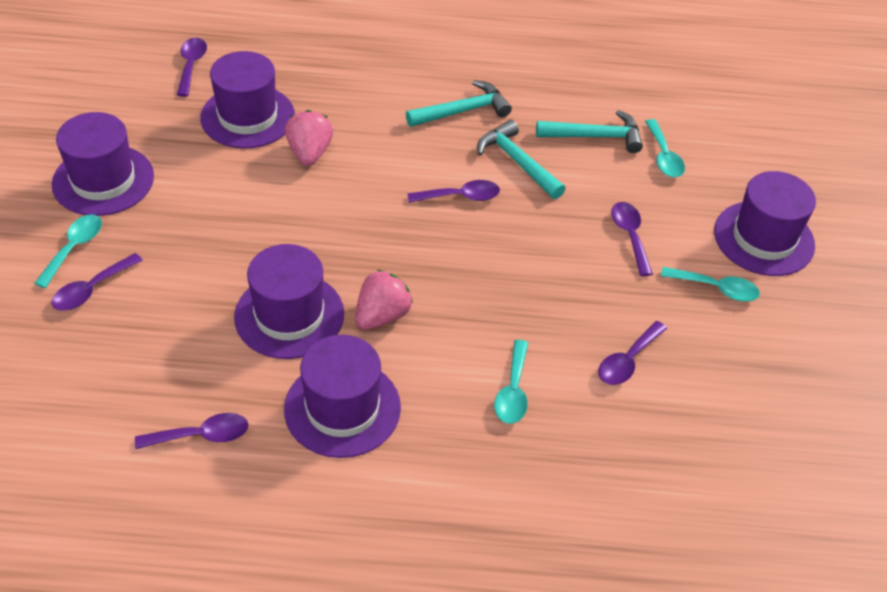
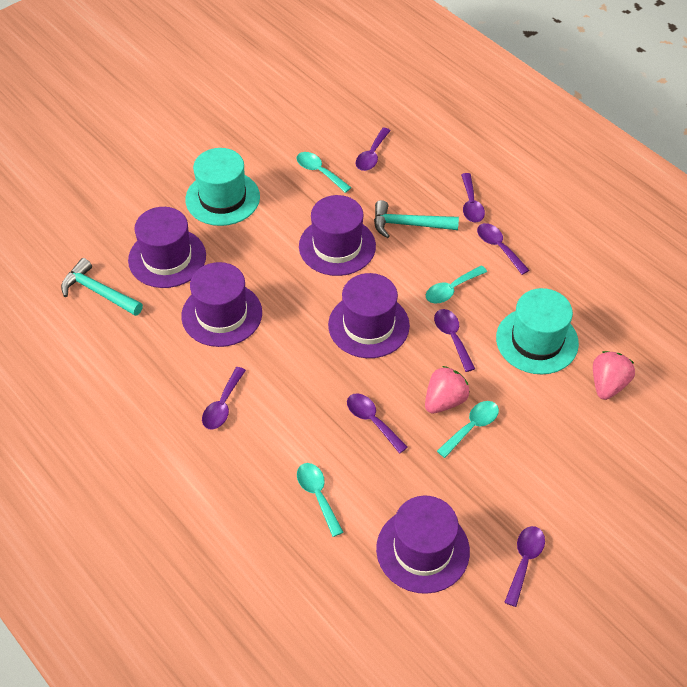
purple spoon: 6 -> 7
turquoise hammer: 3 -> 2
turquoise hat: 0 -> 2

